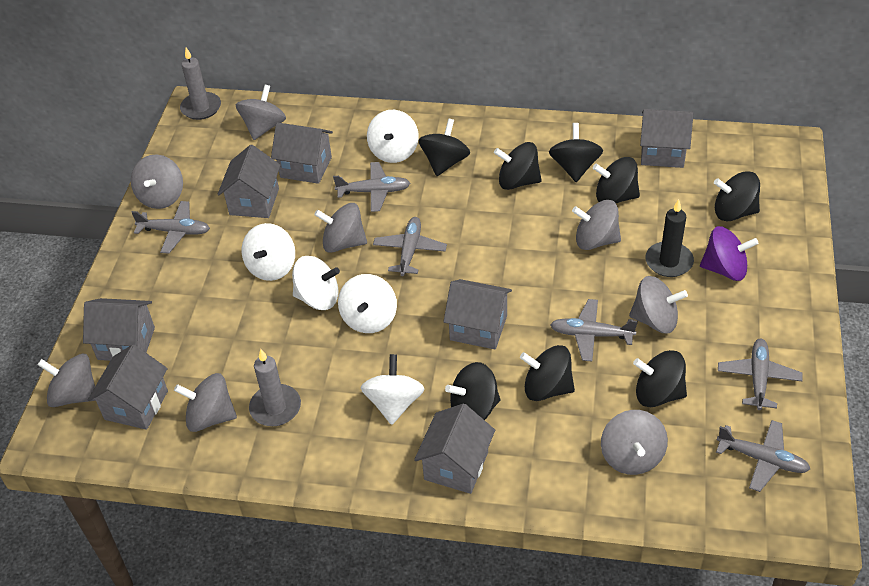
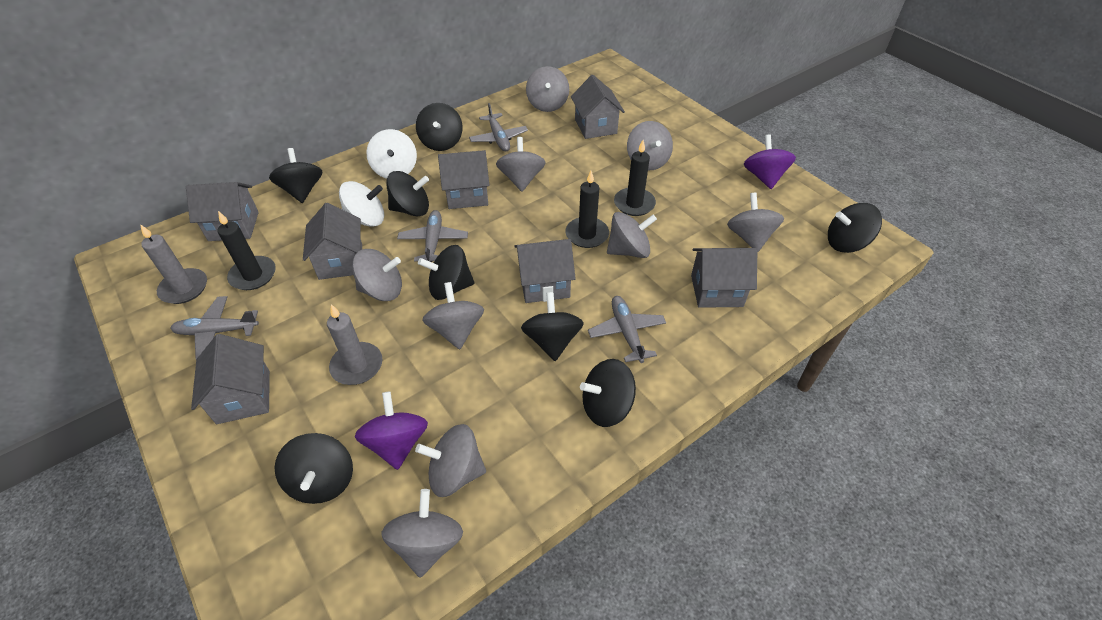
black candle: 1 -> 3
grey plane: 6 -> 4
grey spinning top: 8 -> 9
purple spinning top: 1 -> 2
white spinning top: 5 -> 2

